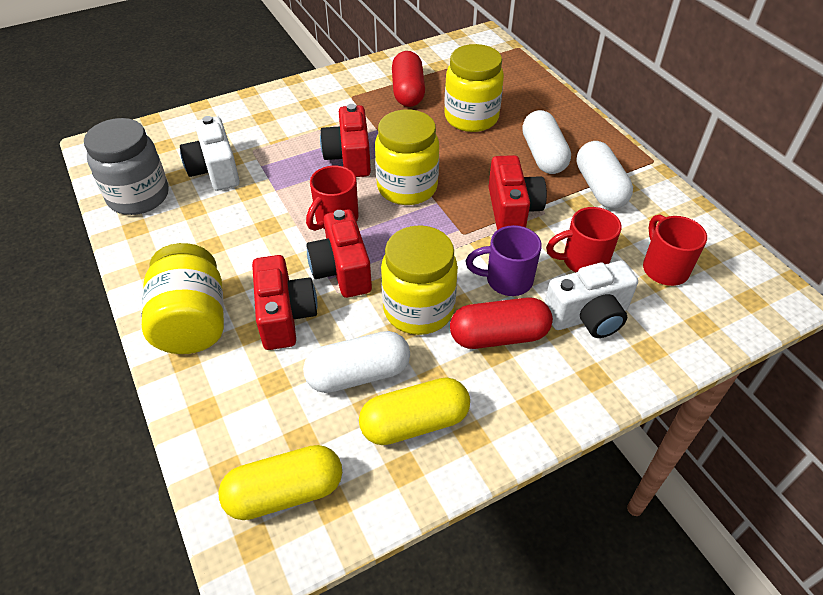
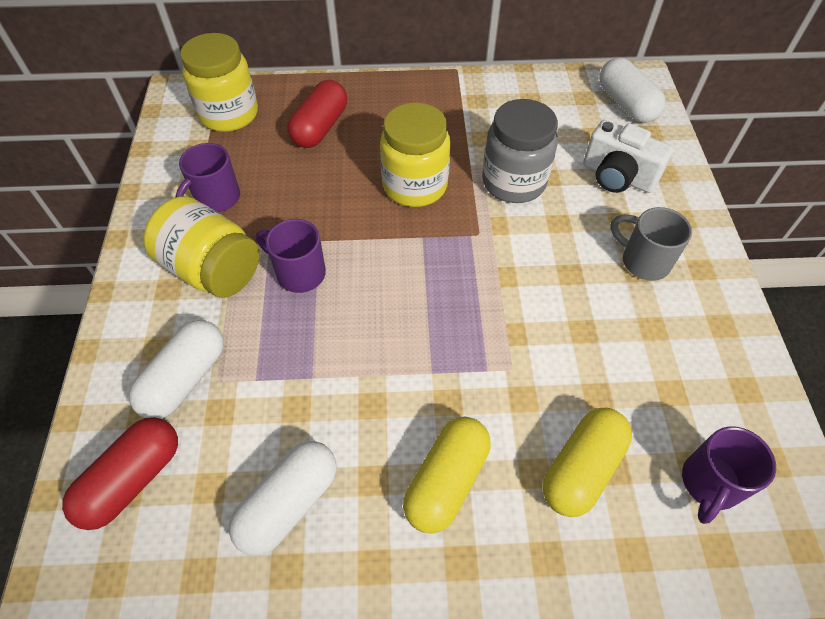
grey mug: 0 -> 1
purple mug: 1 -> 3
red camera: 4 -> 0
red mug: 3 -> 0
white camera: 2 -> 1
yellow jar: 4 -> 3

